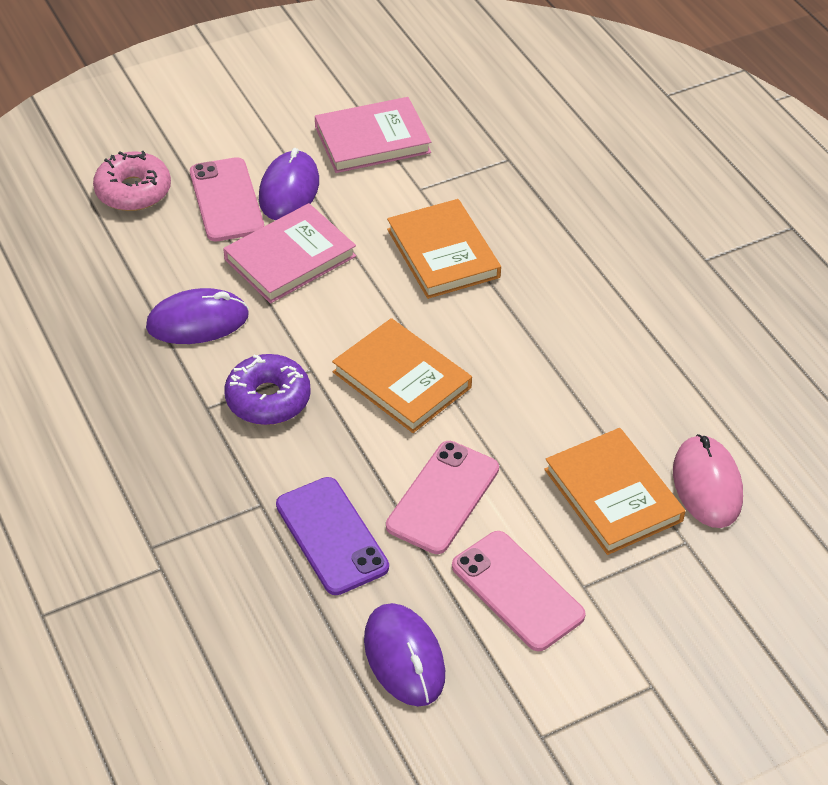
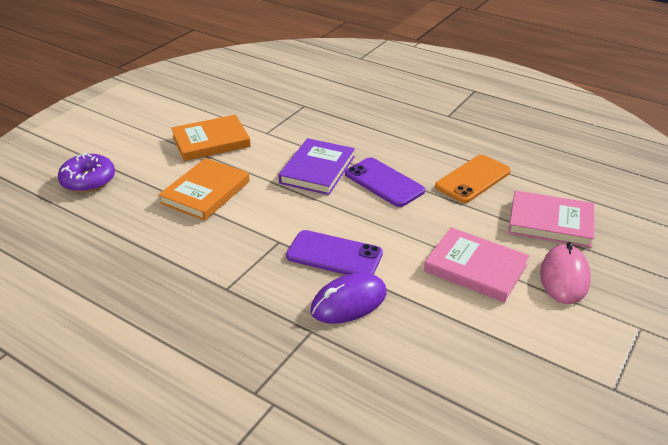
orange book: 3 -> 2
orange phone: 0 -> 1
pink donut: 1 -> 0
pink phone: 3 -> 0
purple book: 0 -> 1
purple mouse: 3 -> 1
purple phone: 1 -> 2

